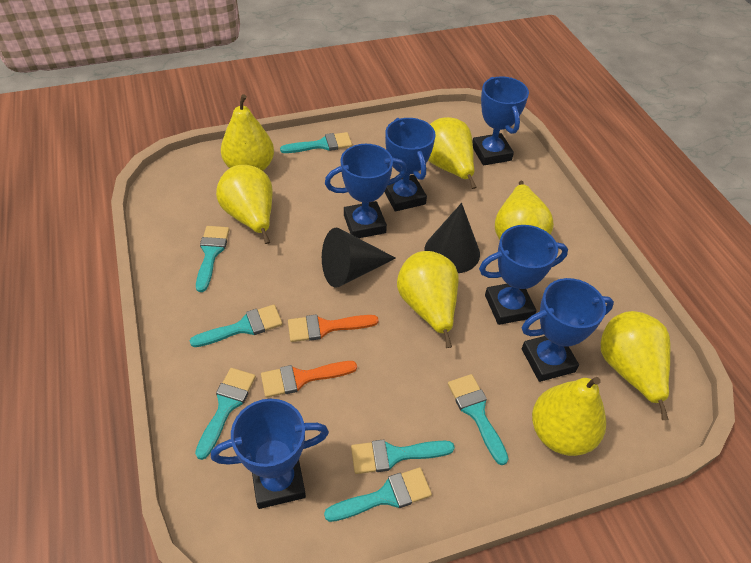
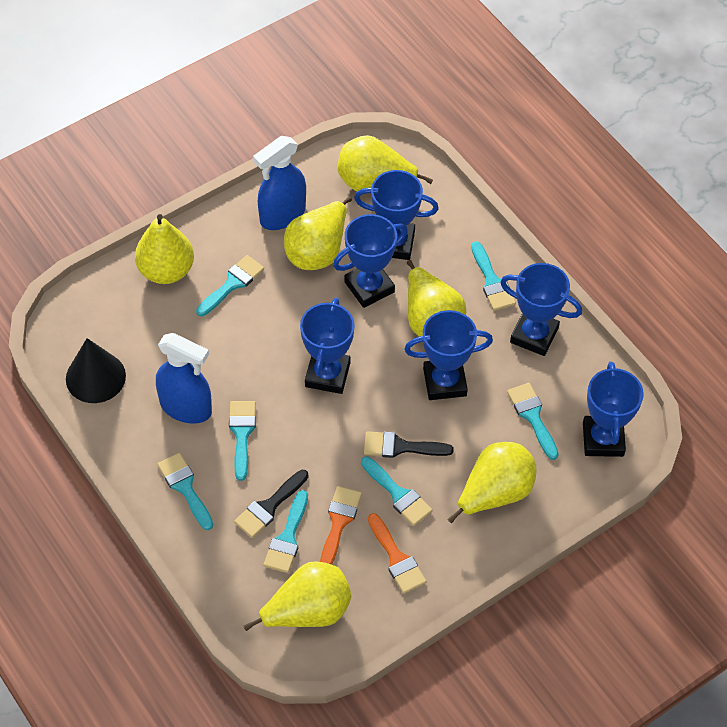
black brush: 0 -> 2
black cone: 2 -> 1
blue spray bottle: 0 -> 2
yellow pear: 7 -> 6

